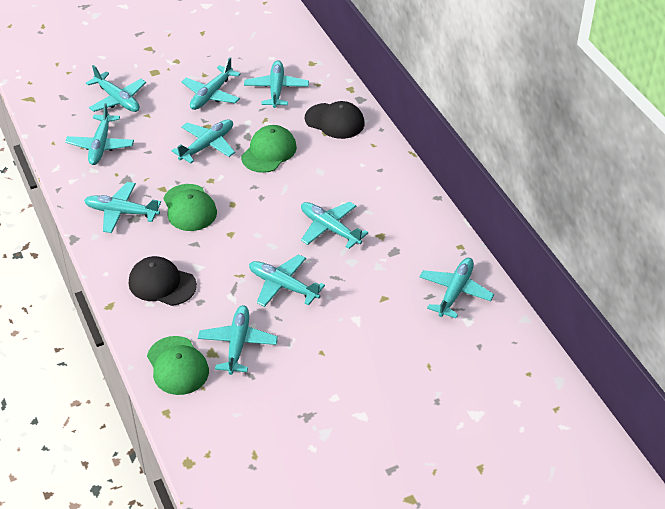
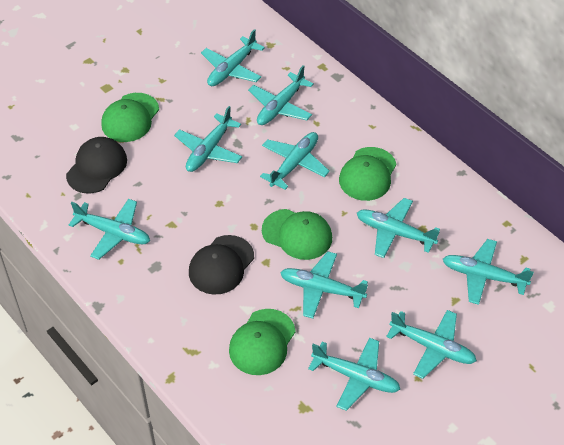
green cap: 3 -> 4

